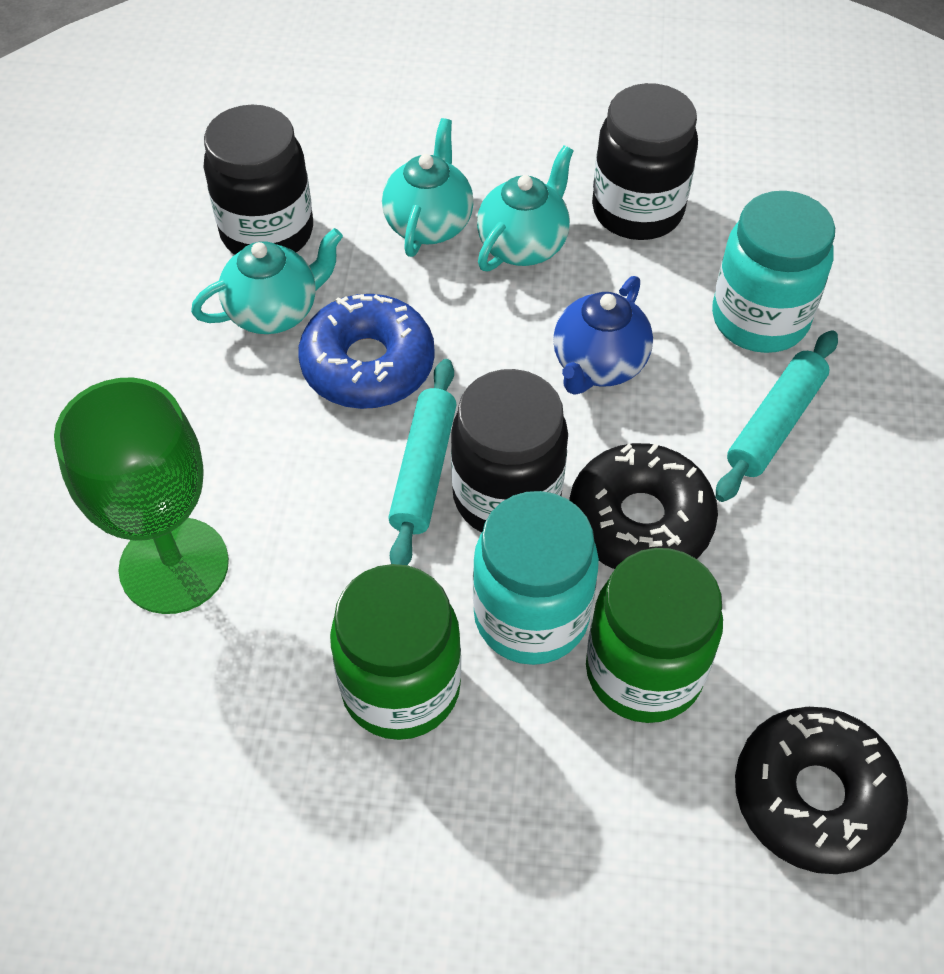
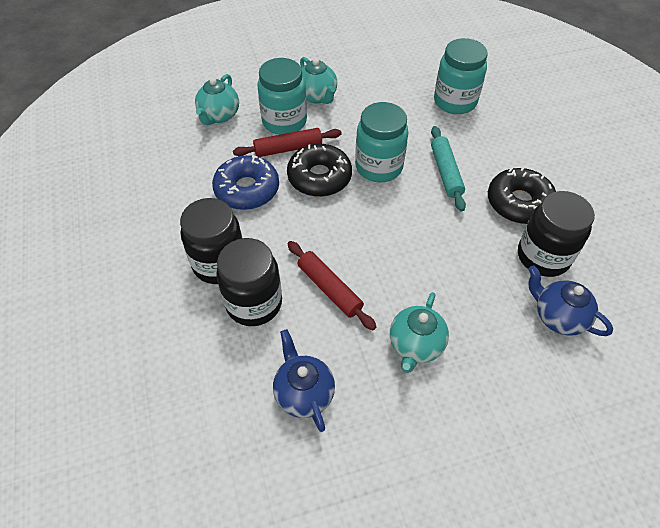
blue teapot: 1 -> 2
green goblet: 1 -> 0
green jar: 2 -> 0
red rolling pin: 0 -> 2
turquoise jar: 2 -> 3
turquoise rolling pin: 2 -> 1

